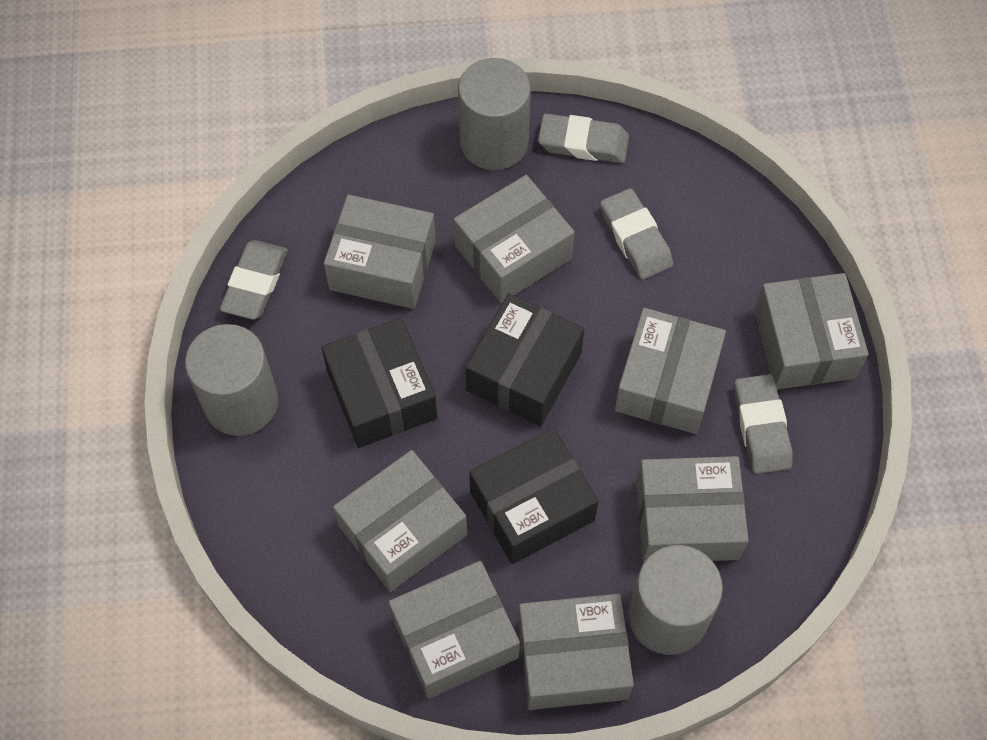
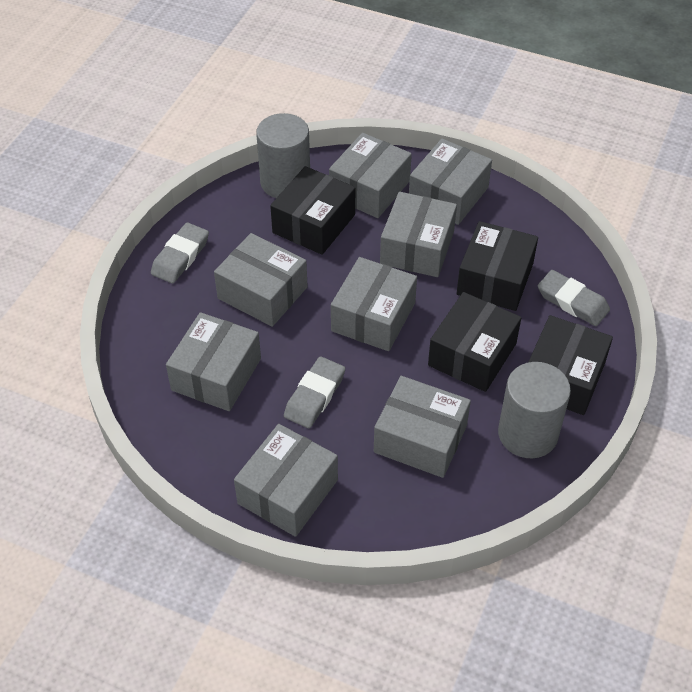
black box: 3 -> 4
grey cylinder: 3 -> 2
grey eraser: 4 -> 3

